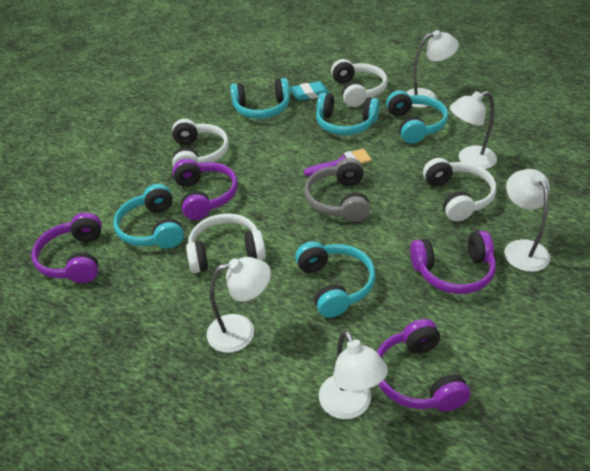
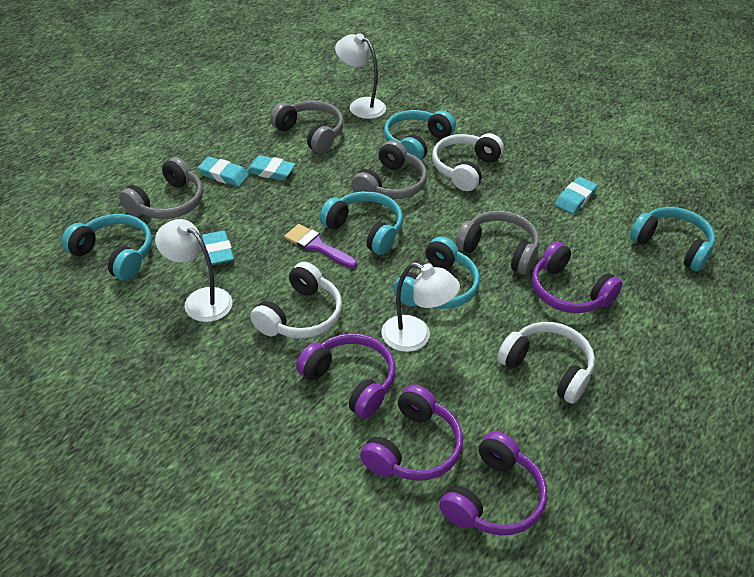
grey headphones: 1 -> 4
turquoise eraser: 1 -> 4
white headphones: 4 -> 3
white lamp: 5 -> 3

